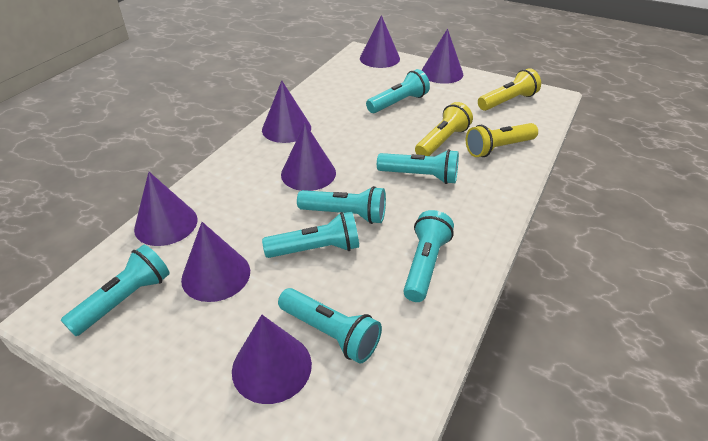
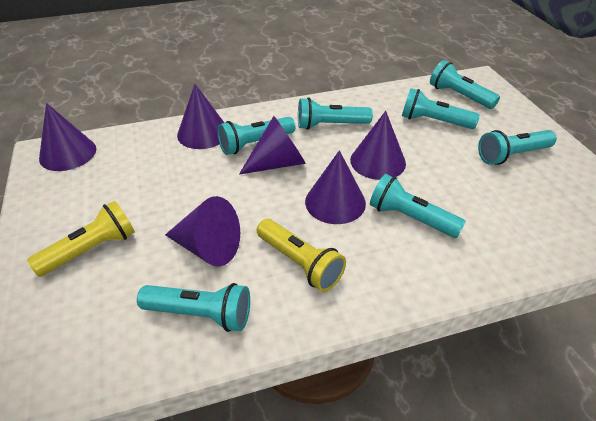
purple cone: 7 -> 6
yellow flashlight: 3 -> 2

